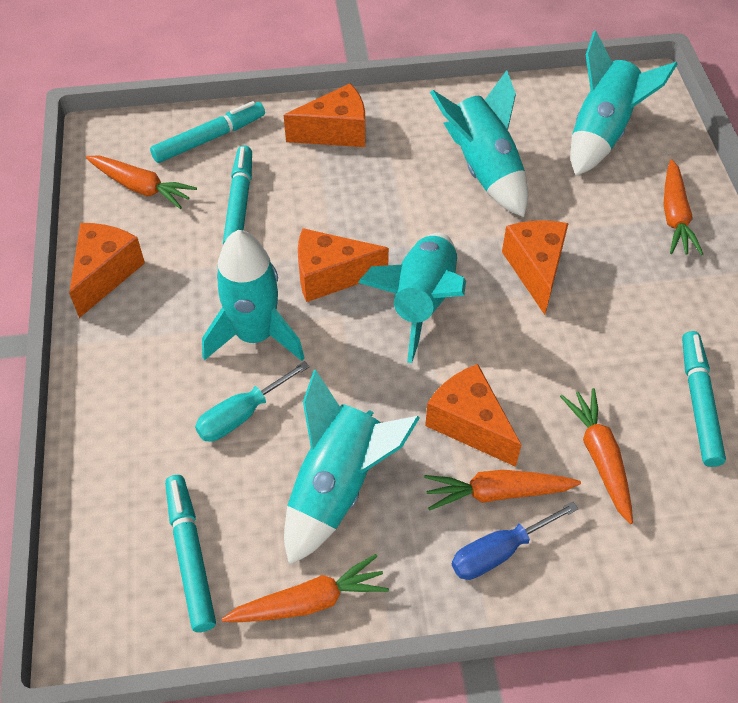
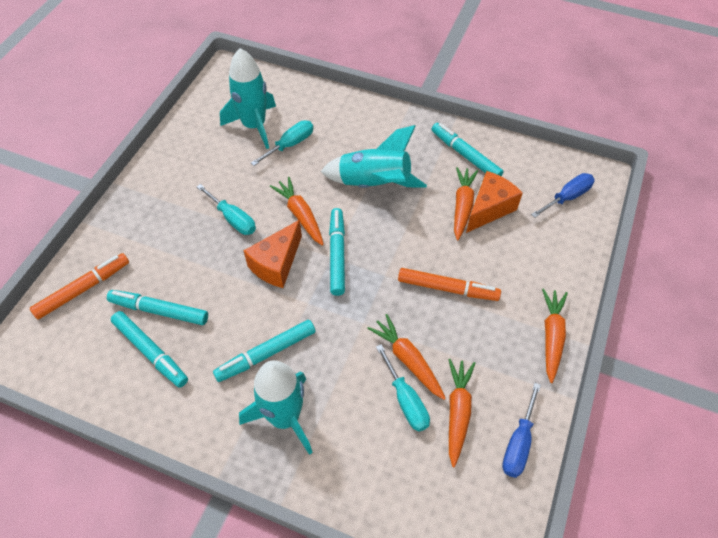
blue screwdriver: 1 -> 2
orange cheese: 5 -> 2
orange marker: 0 -> 2
turquoise marker: 4 -> 5
turquoise rocket: 5 -> 3
turquoise screwdriver: 1 -> 3

